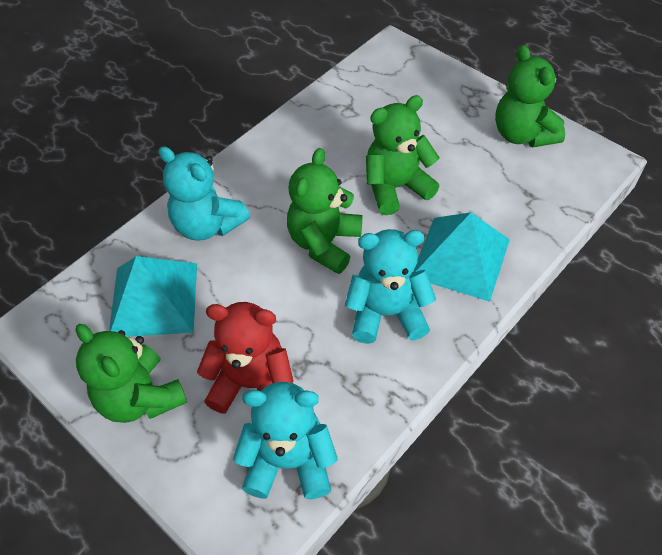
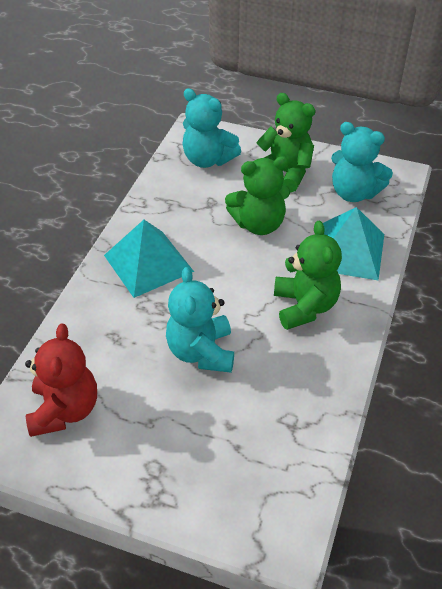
green teddy bear: 4 -> 3

